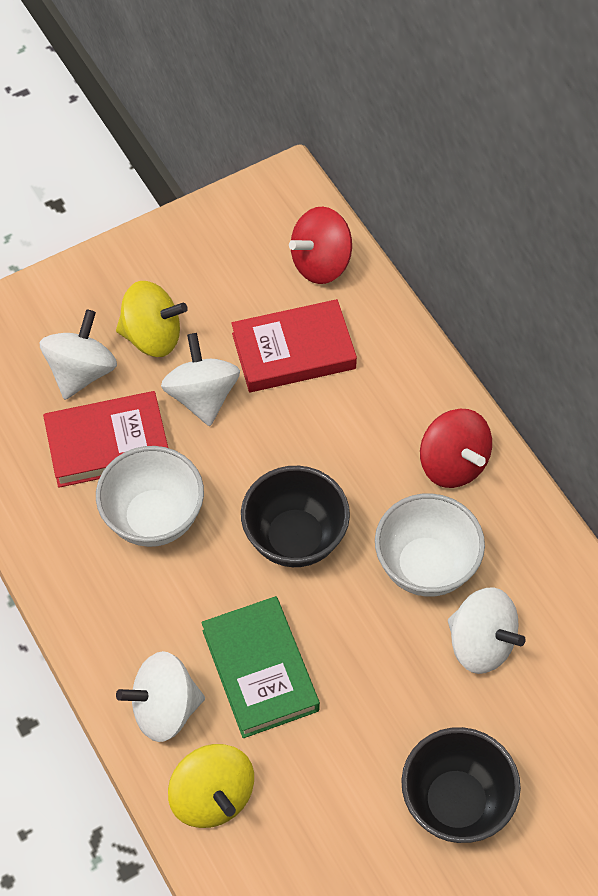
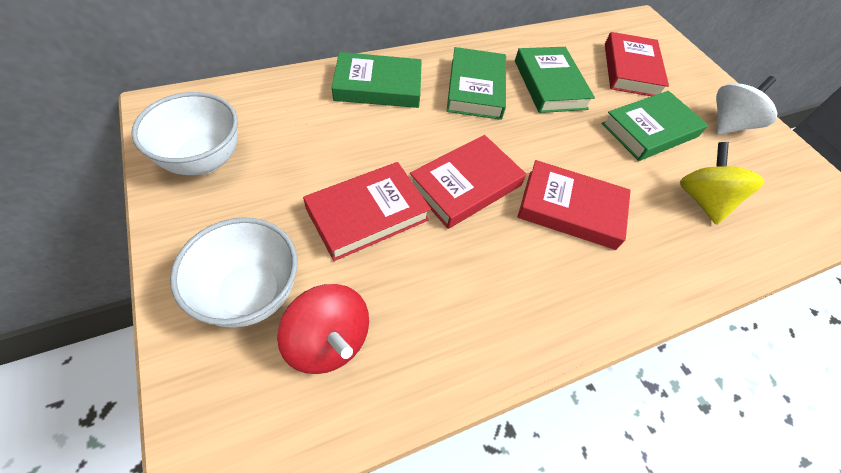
black bowl: 2 -> 0
green book: 1 -> 4
red book: 2 -> 4
red spinning top: 2 -> 1
white spinning top: 4 -> 1
yellow spinning top: 2 -> 1

